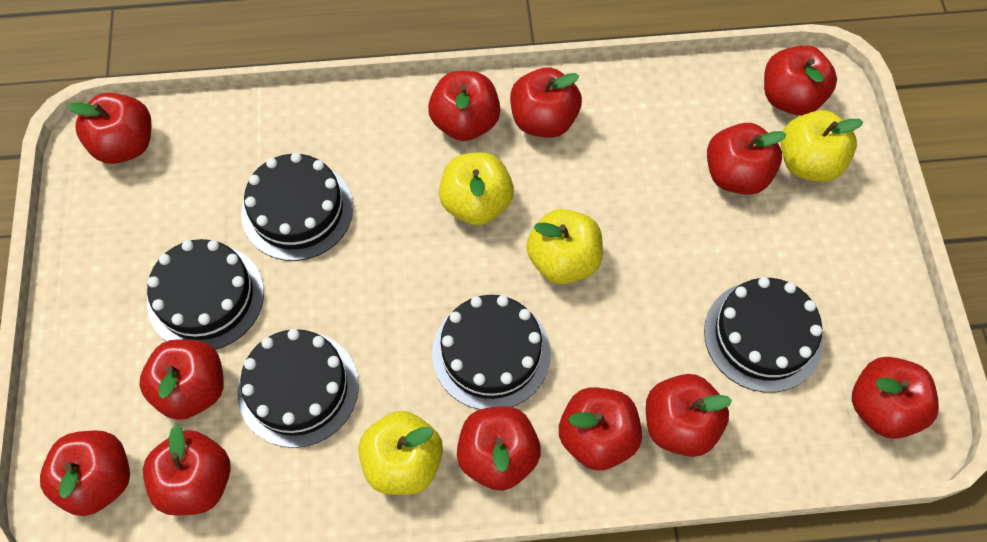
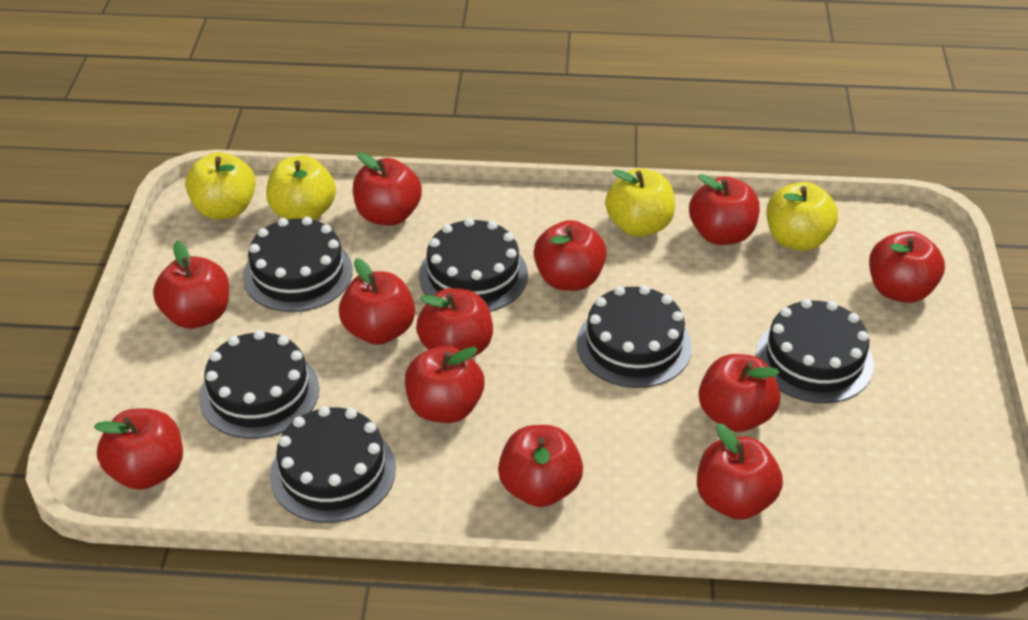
black cake: 5 -> 6

